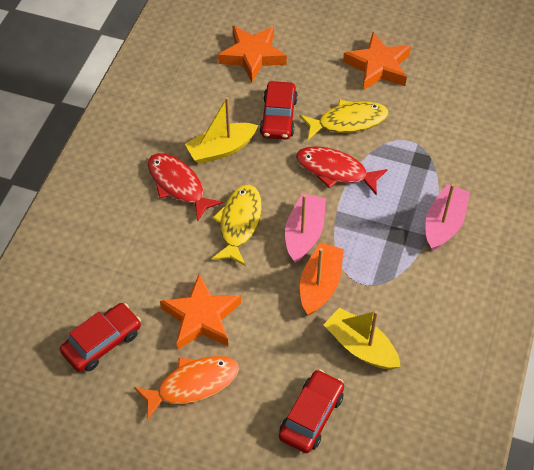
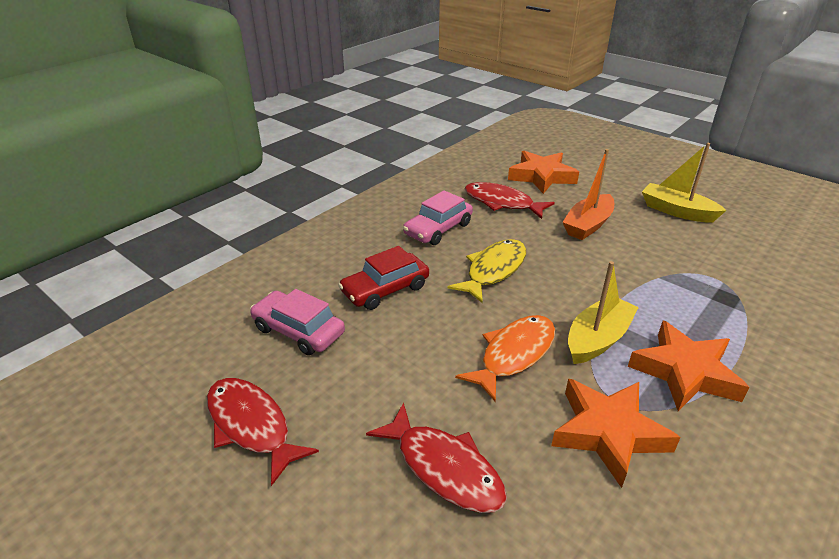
pink boat: 2 -> 0
pink car: 0 -> 2
red car: 3 -> 1
red fish: 2 -> 3
yellow fish: 2 -> 1

